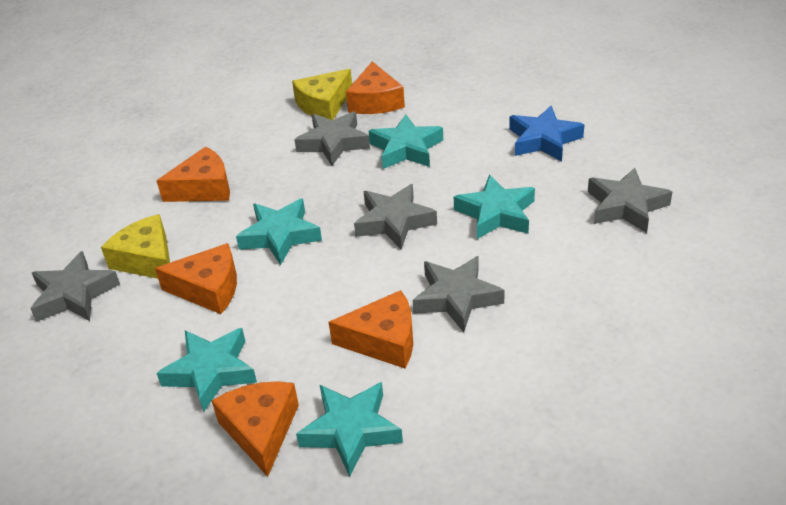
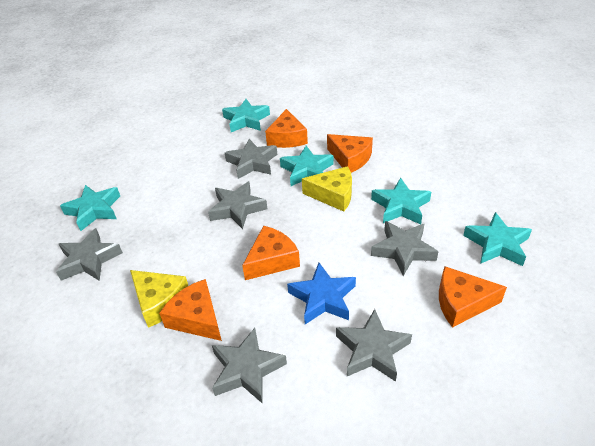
grey star: 5 -> 6

